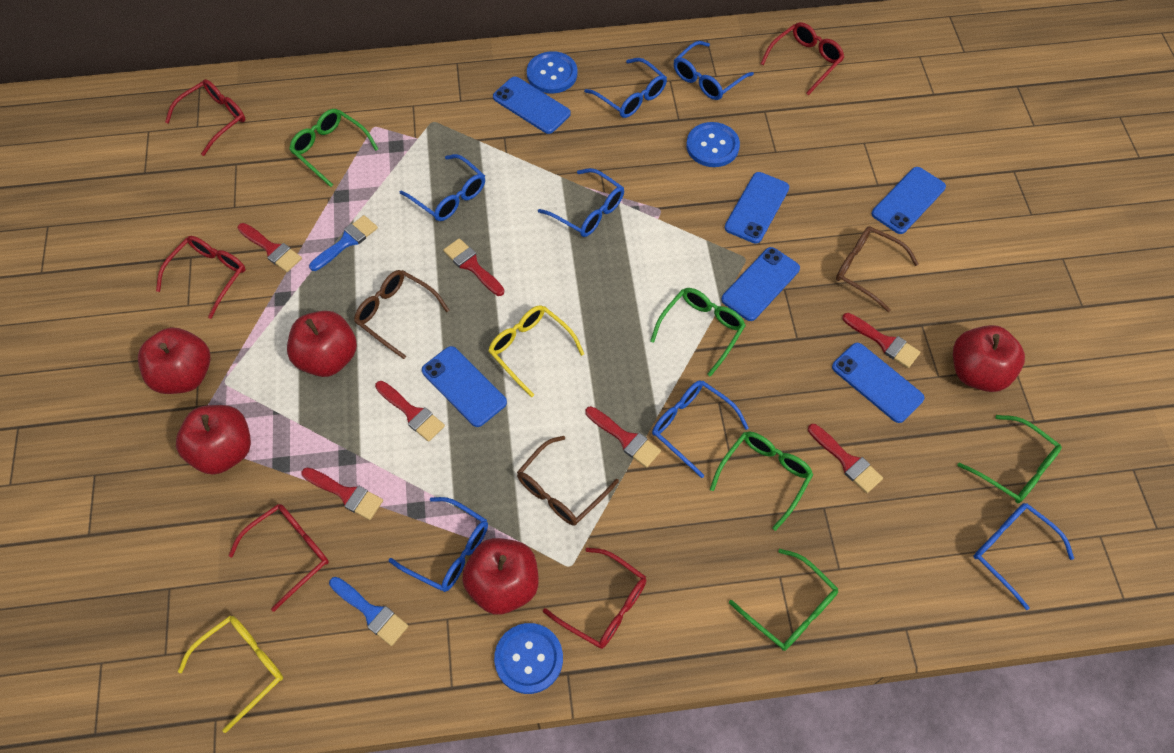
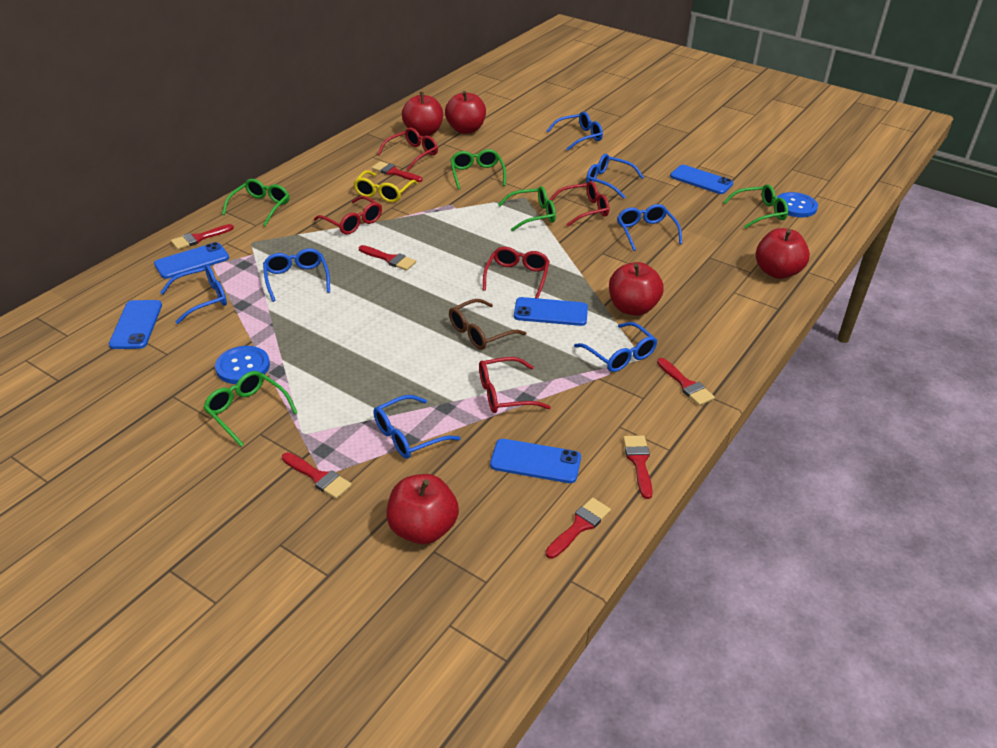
blue brush: 2 -> 0
blue button: 3 -> 2
blue phone: 6 -> 5
brown glasses: 3 -> 1
yellow glasses: 2 -> 1

